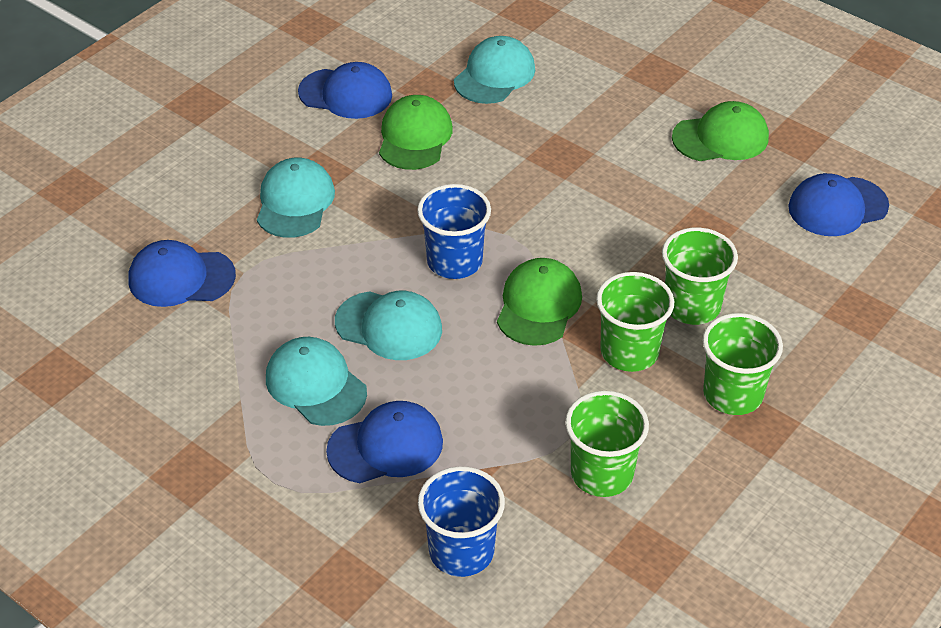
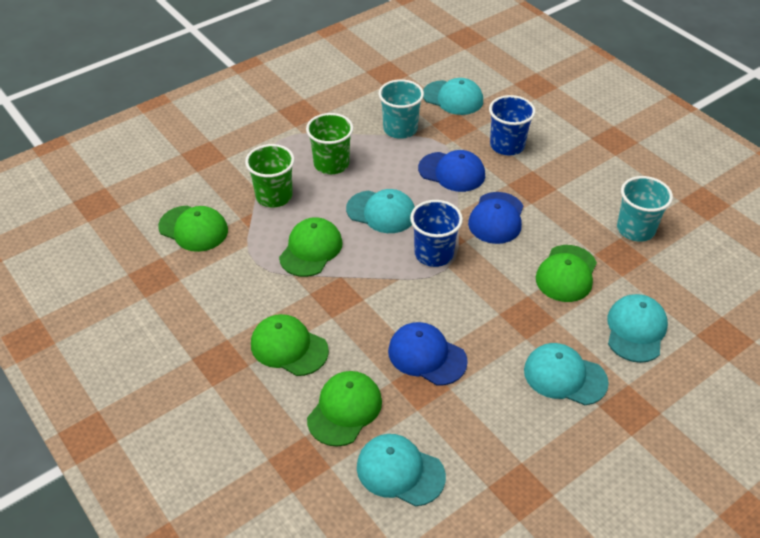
blue cap: 4 -> 3
green cap: 3 -> 5
green cup: 4 -> 2
turquoise cap: 4 -> 5
turquoise cup: 0 -> 2

